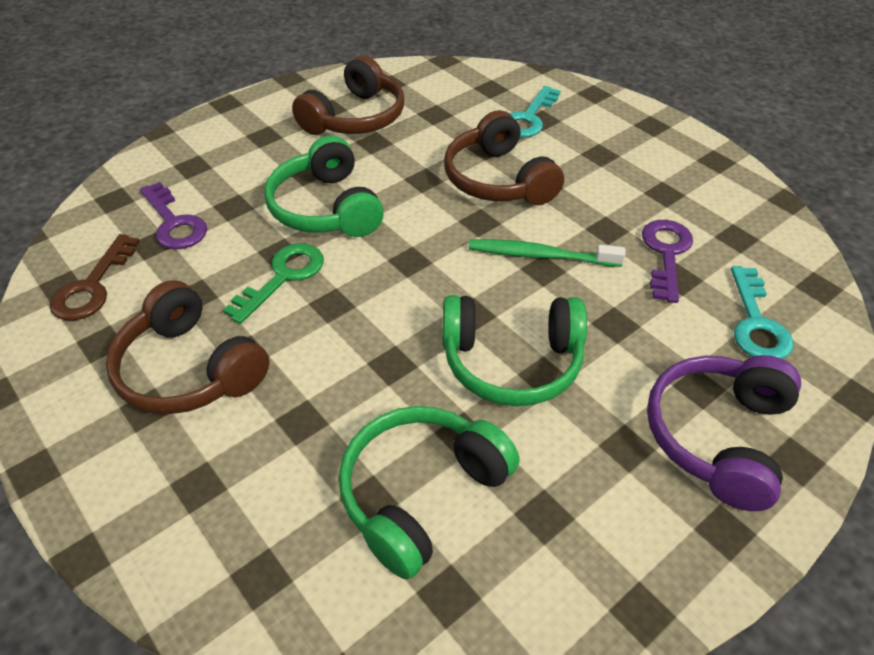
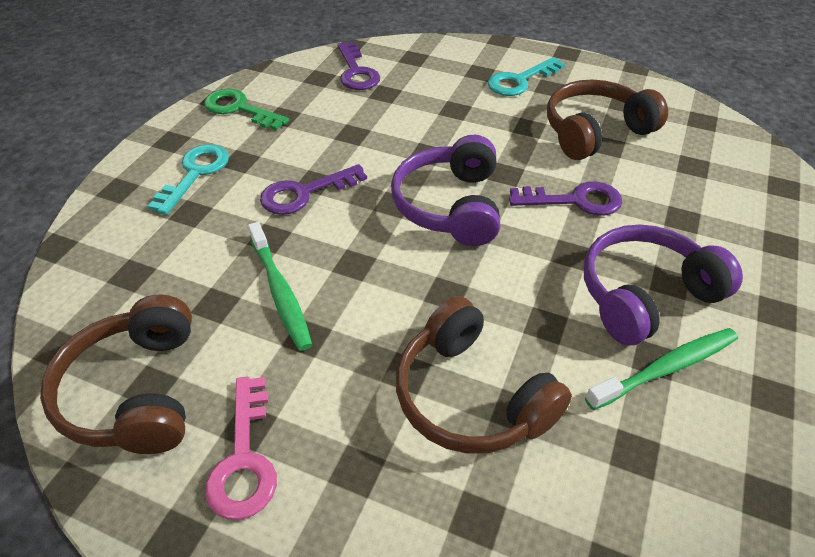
brown key: 1 -> 0
green headphones: 3 -> 0
green toothbrush: 1 -> 2
pink key: 0 -> 1
purple headphones: 1 -> 2
purple key: 2 -> 3

